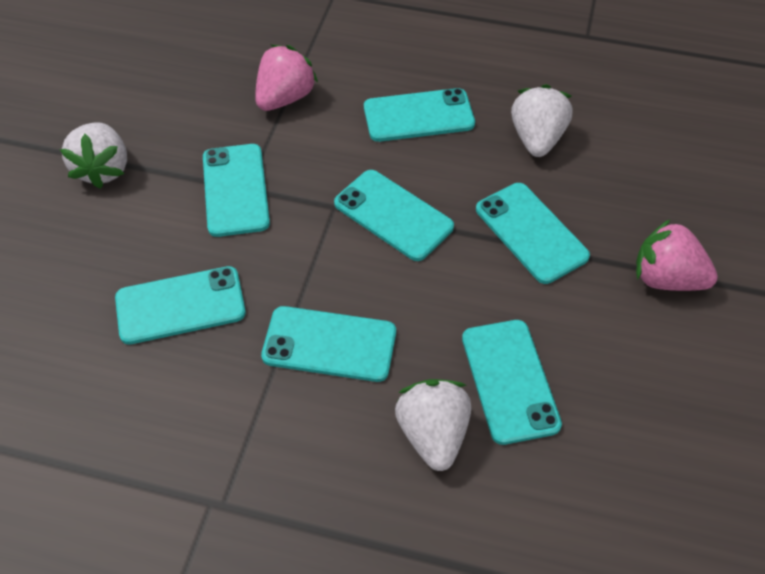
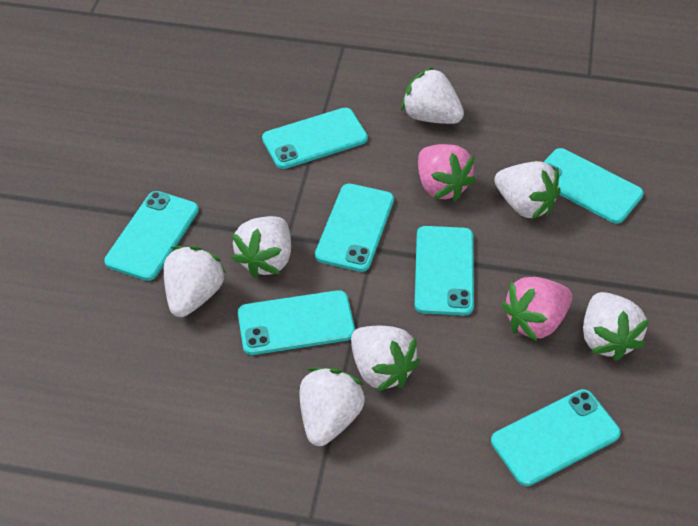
white strawberry: 3 -> 7

